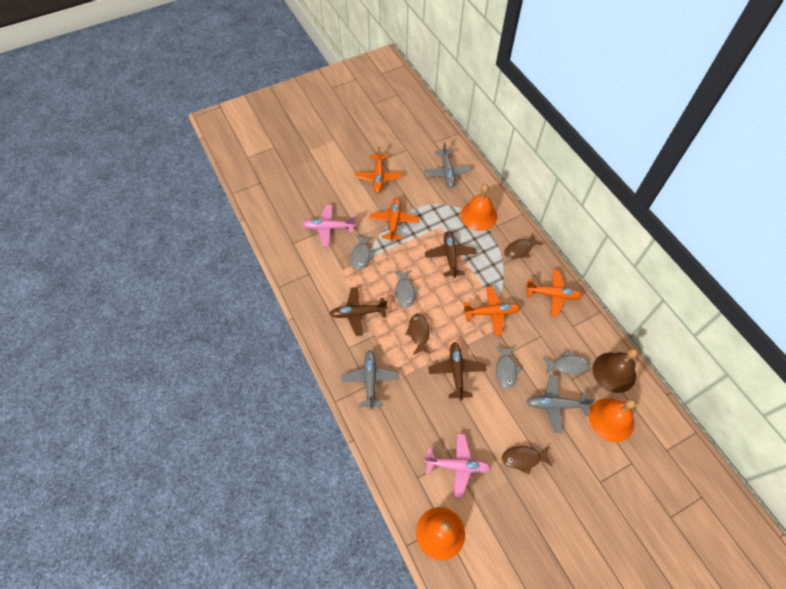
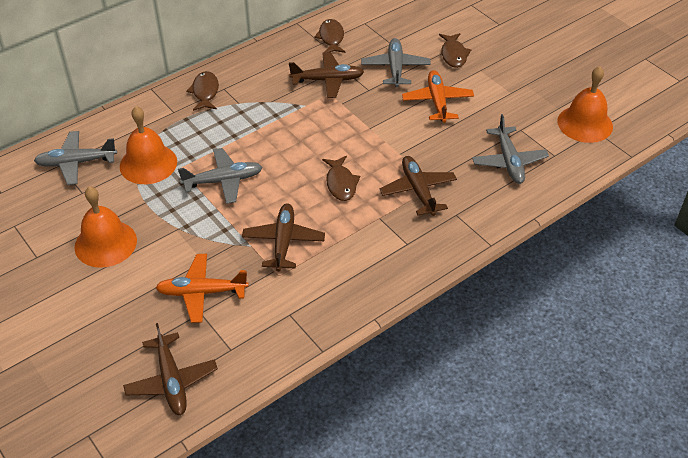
brown bell: 1 -> 0
brown fish: 3 -> 4
brown plane: 3 -> 4
grey fish: 4 -> 0
grey plane: 3 -> 4
orange plane: 4 -> 2
pink plane: 2 -> 0

